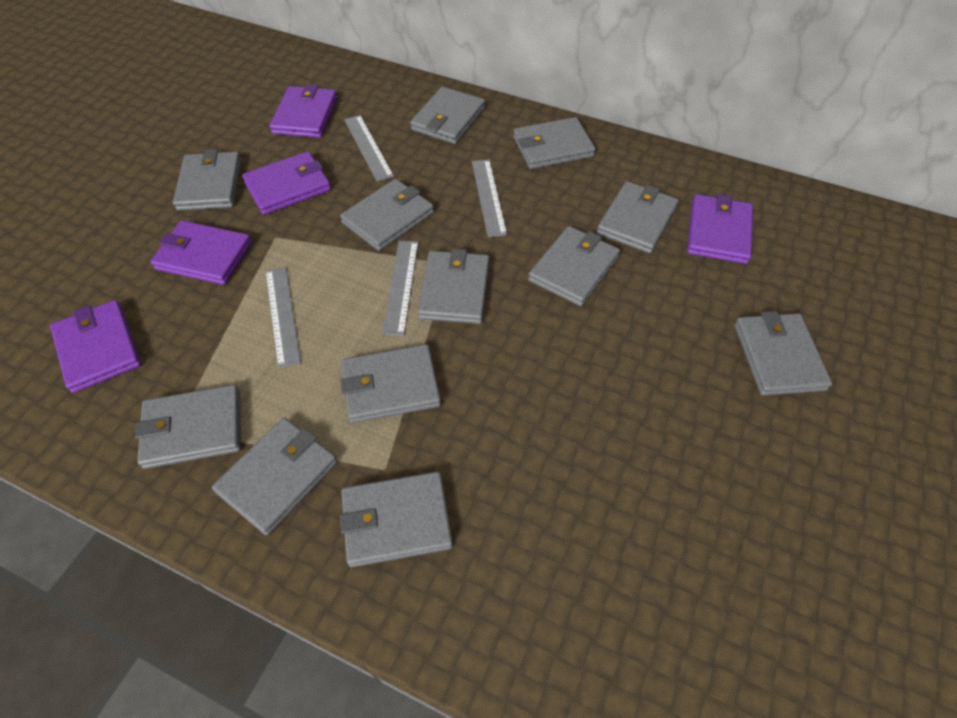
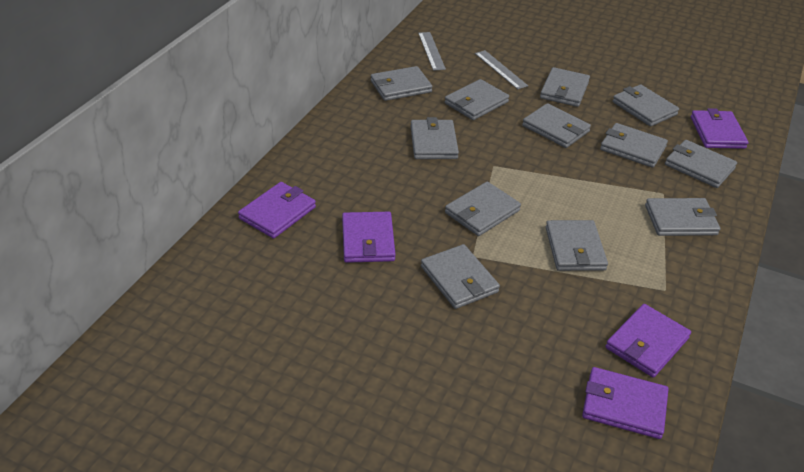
grey ruler: 4 -> 2

